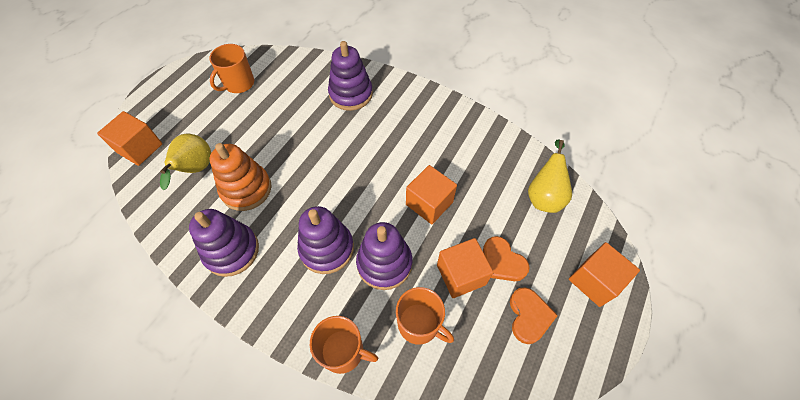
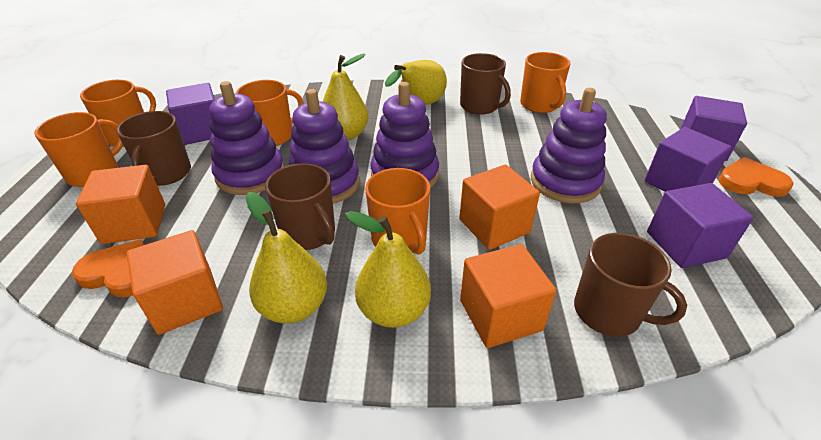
brown mug: 0 -> 4
orange mug: 3 -> 5
orange stacking toy: 1 -> 0
purple cube: 0 -> 4
yellow pear: 2 -> 4

